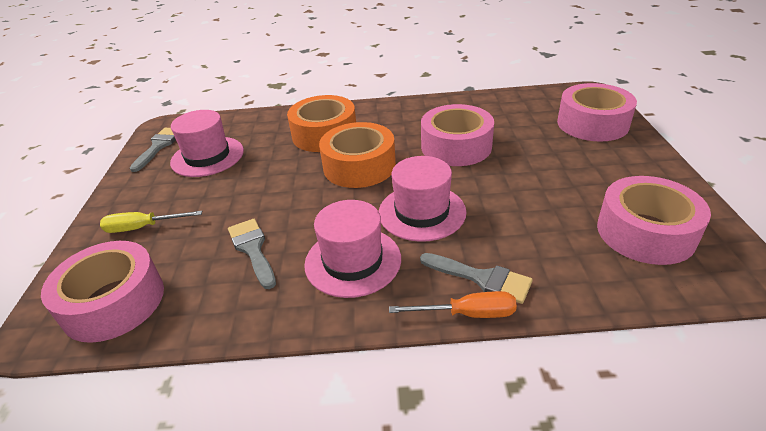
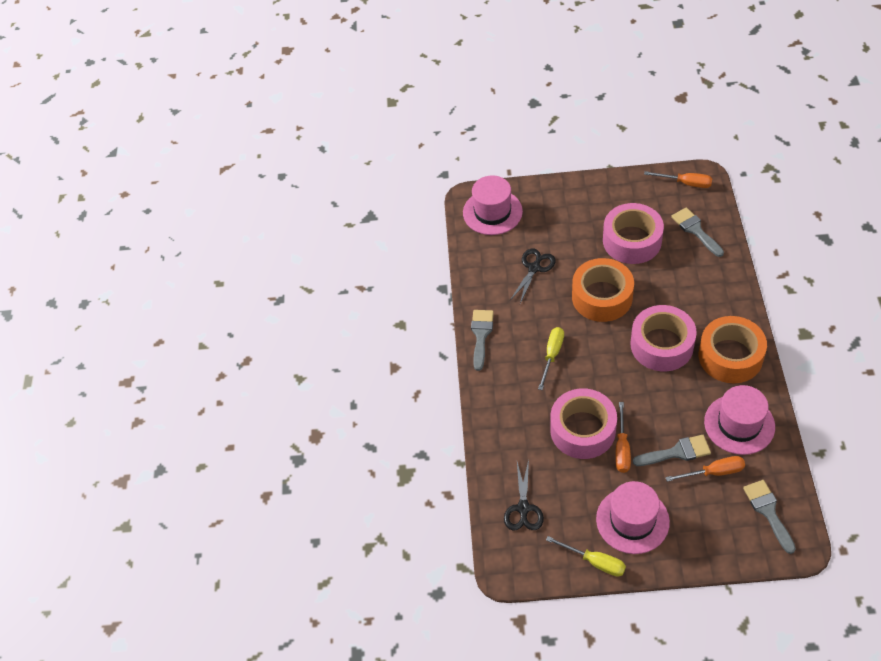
black scissors: 0 -> 2
grey brush: 3 -> 4
orange screwdriver: 1 -> 3
pink tape: 4 -> 3
yellow screwdriver: 1 -> 2

